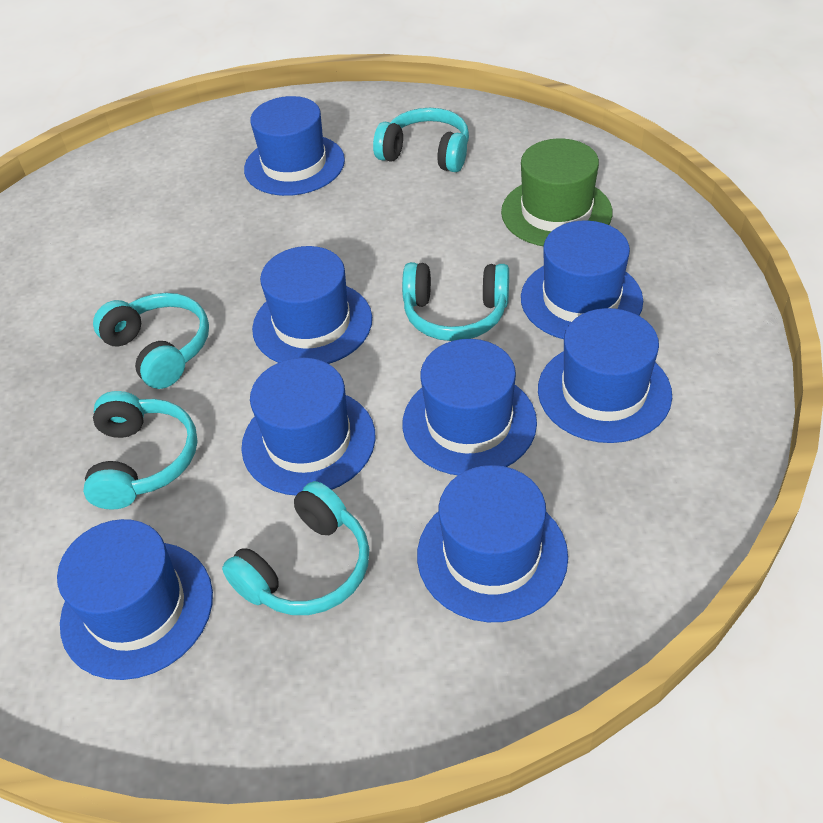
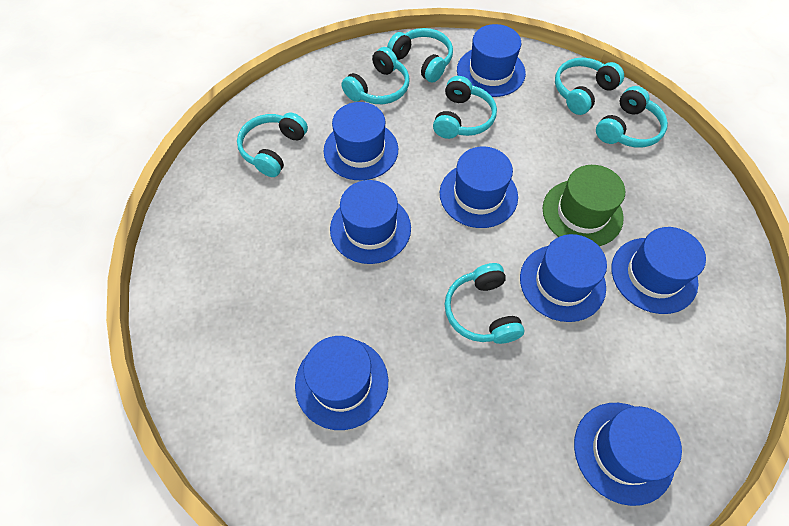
turquoise headphones: 5 -> 7

